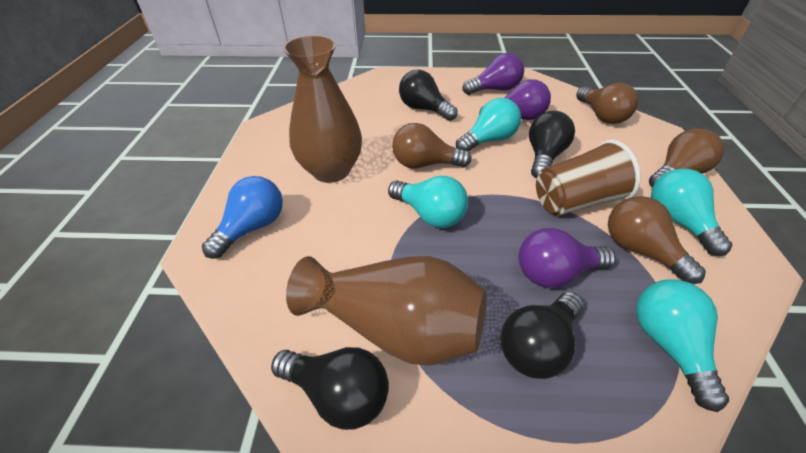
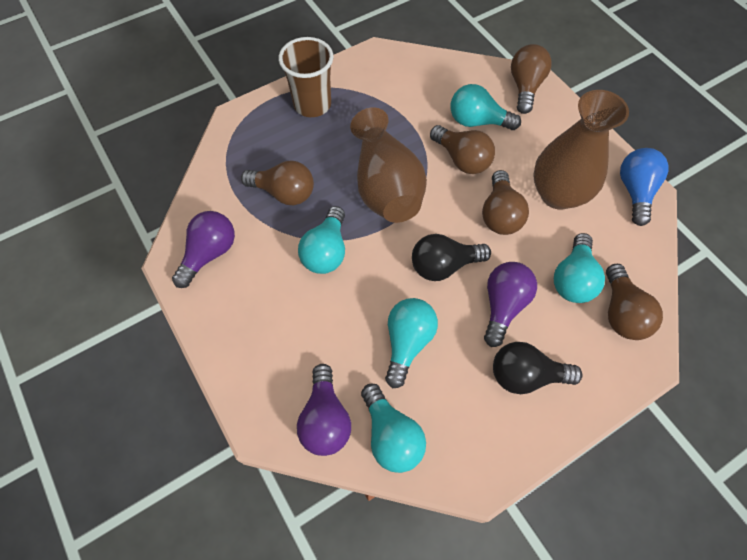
black light bulb: 4 -> 2
brown light bulb: 4 -> 5
turquoise light bulb: 4 -> 5

